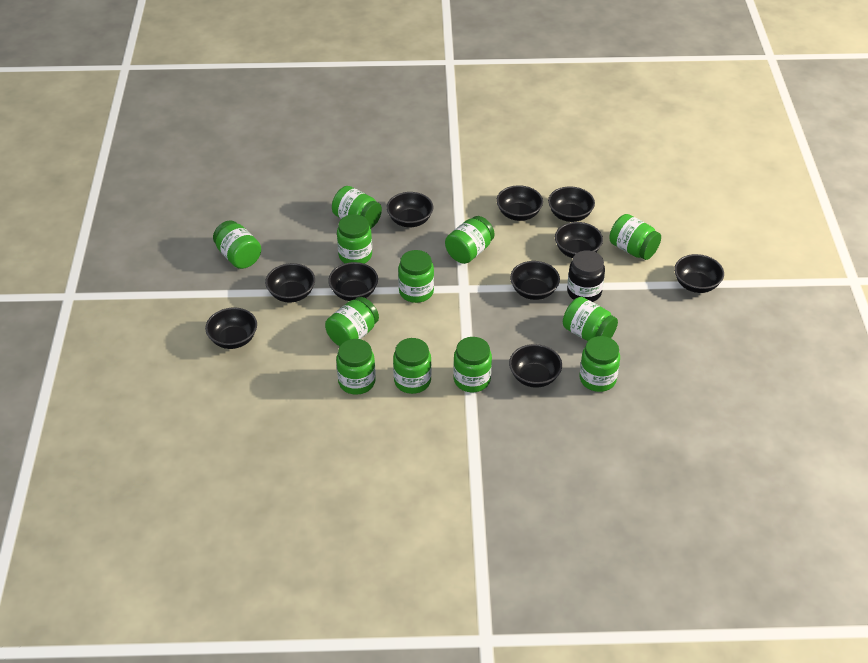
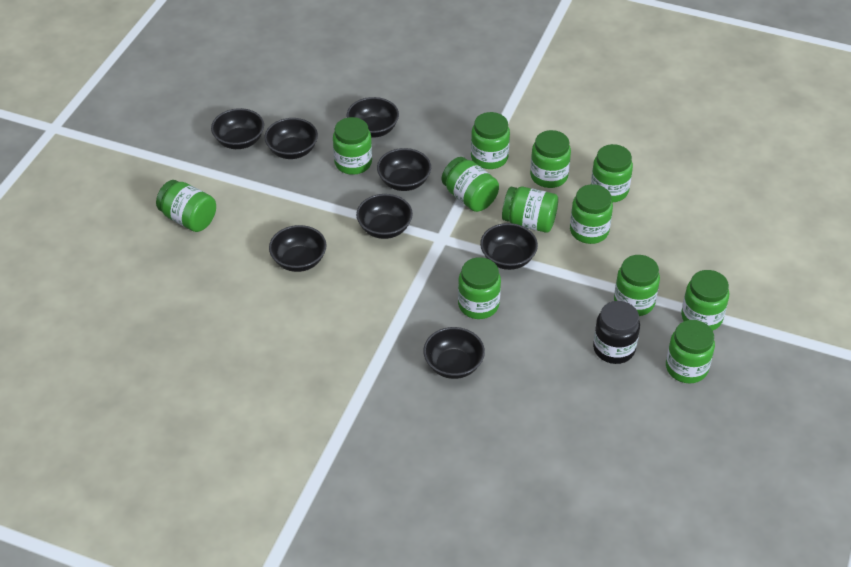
black bowl: 10 -> 8

